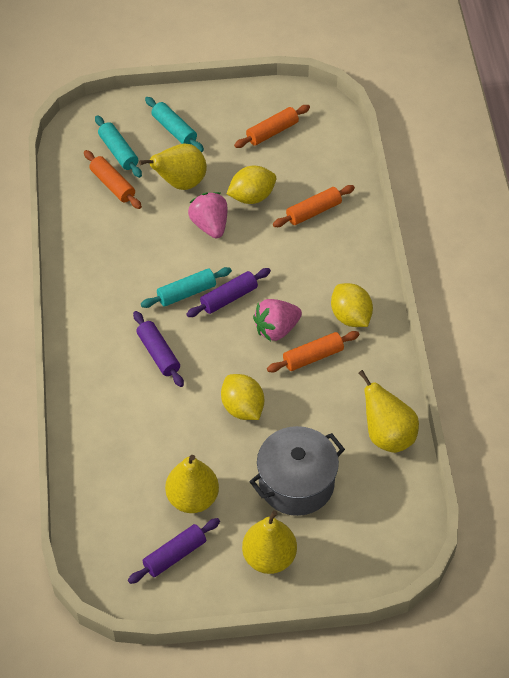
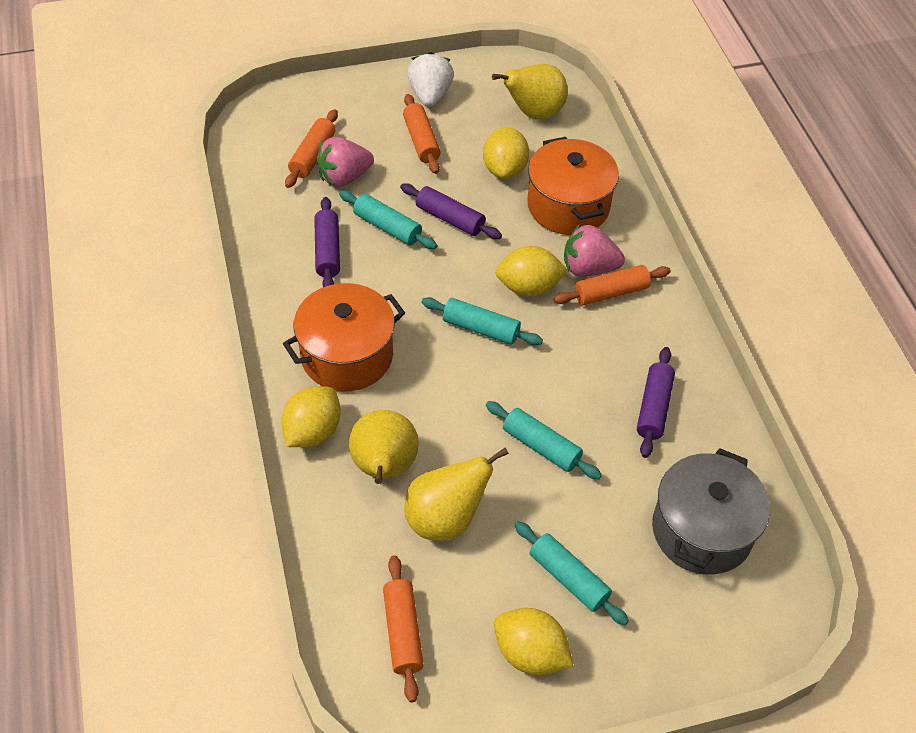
orange pot: 0 -> 2
turquoise rolling pin: 3 -> 4
white strawberry: 0 -> 1
yellow lemon: 3 -> 4
yellow pear: 4 -> 3

